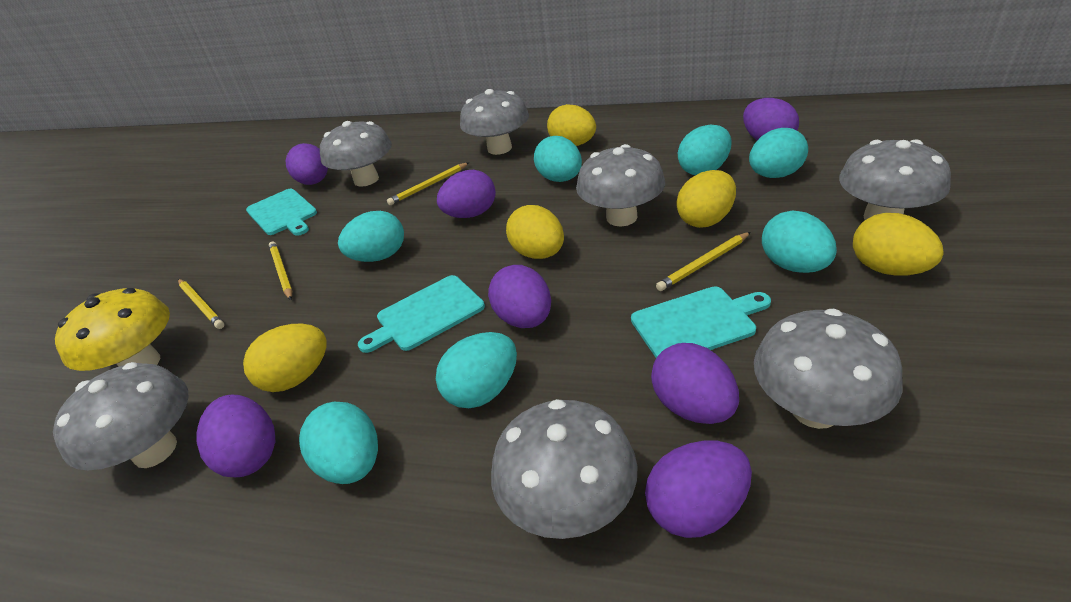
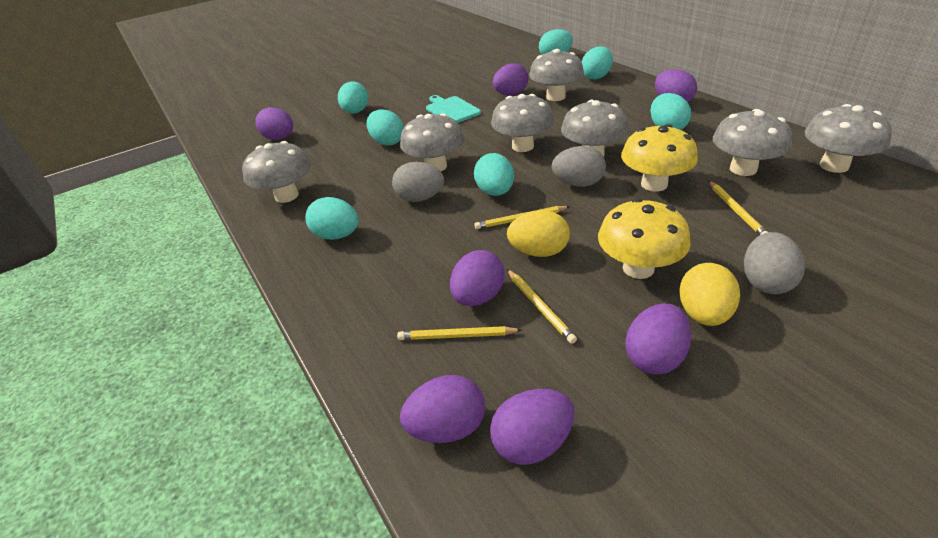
grey egg: 0 -> 3
turquoise cutting board: 3 -> 1
yellow egg: 5 -> 2
yellow mushroom: 1 -> 2

